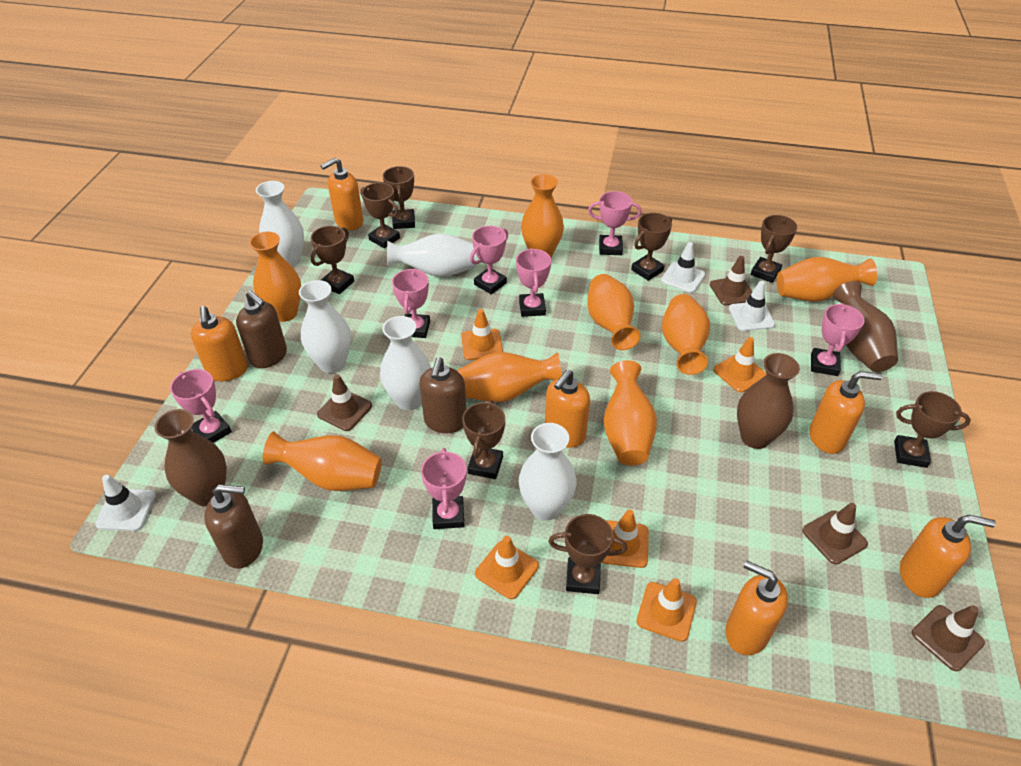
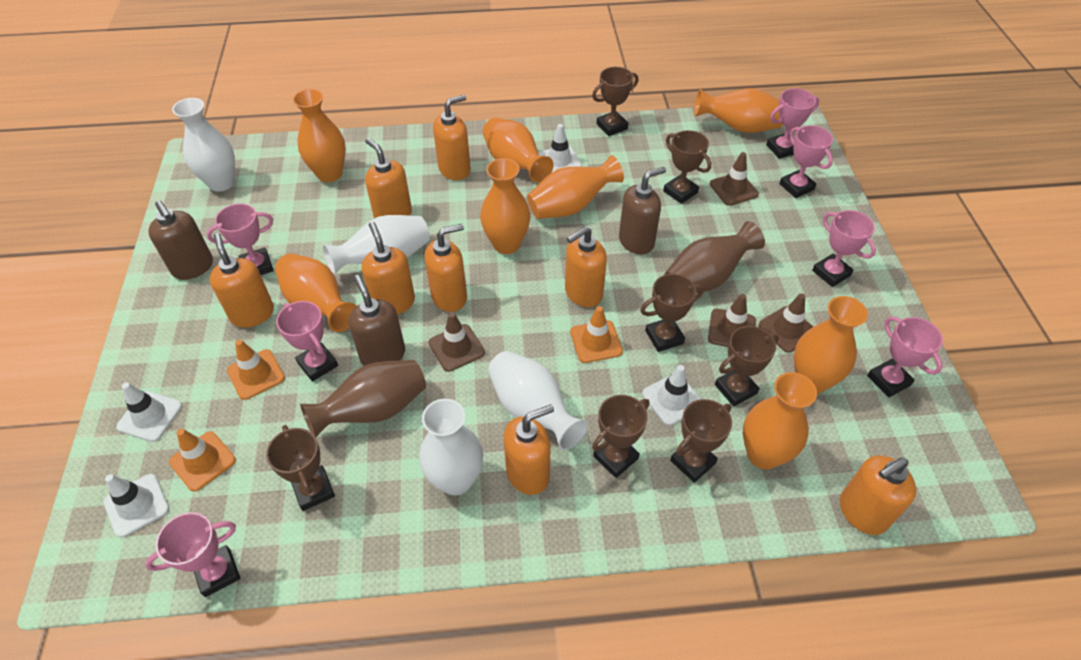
brown trophy: 8 -> 7
brown vase: 3 -> 2
orange soap dispenser: 6 -> 8
orange traffic cone: 5 -> 3
white traffic cone: 3 -> 4
white vase: 5 -> 4

